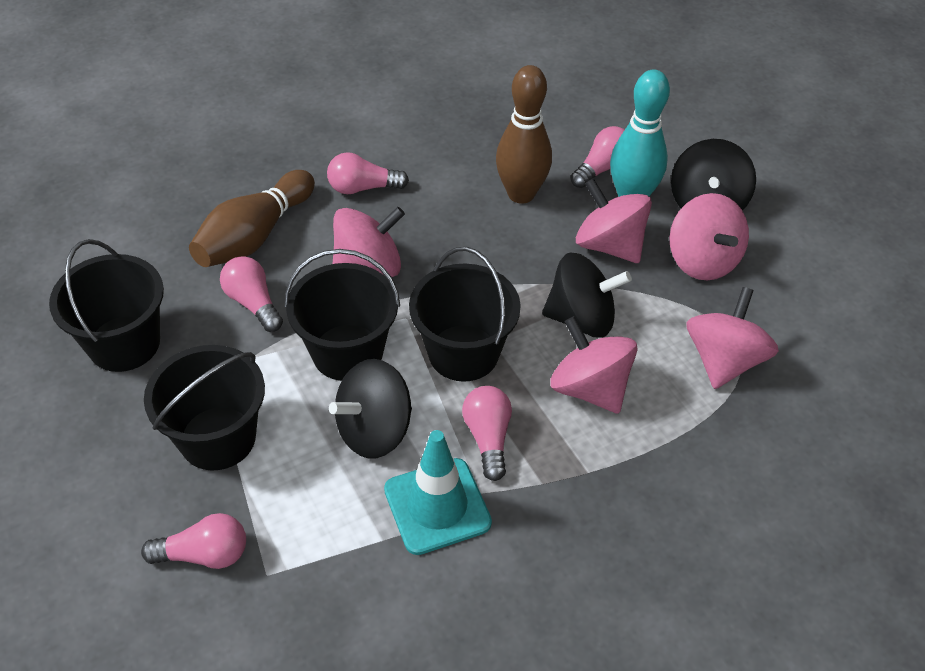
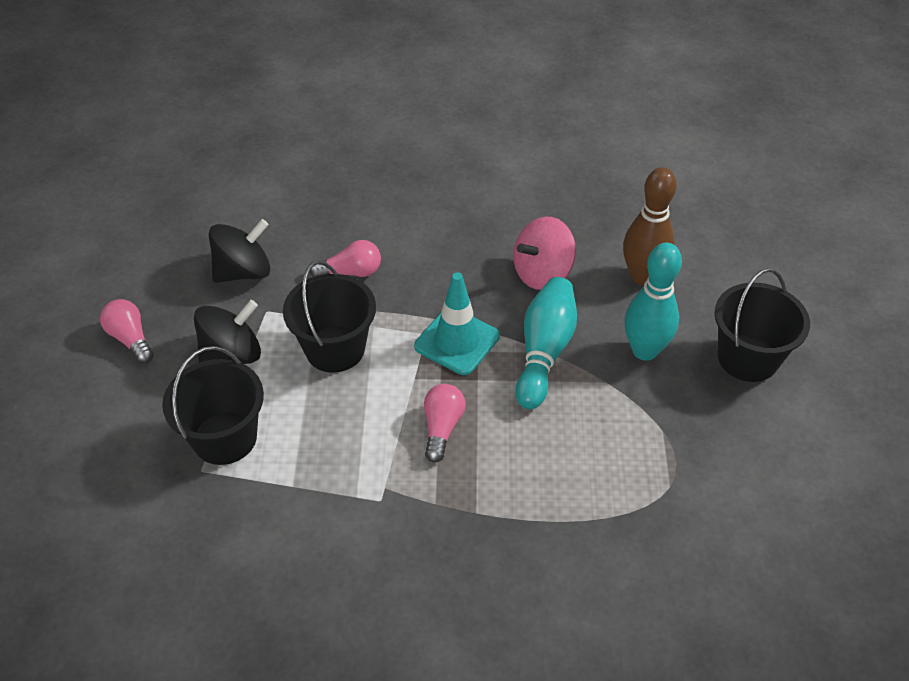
black bucket: 4 -> 3
black spinning top: 3 -> 2
brown bowling pin: 2 -> 1
pink light bulb: 5 -> 3
pink spinning top: 5 -> 1
turquoise bowling pin: 1 -> 2

